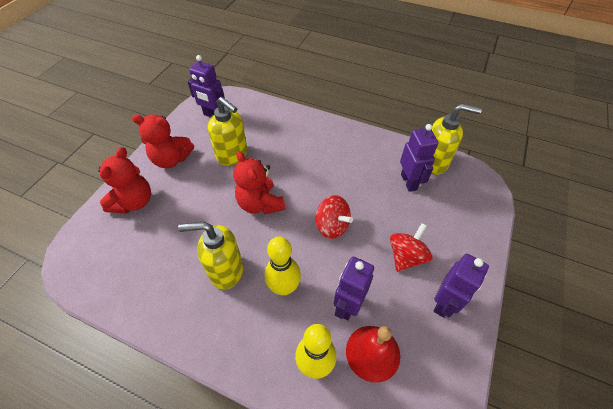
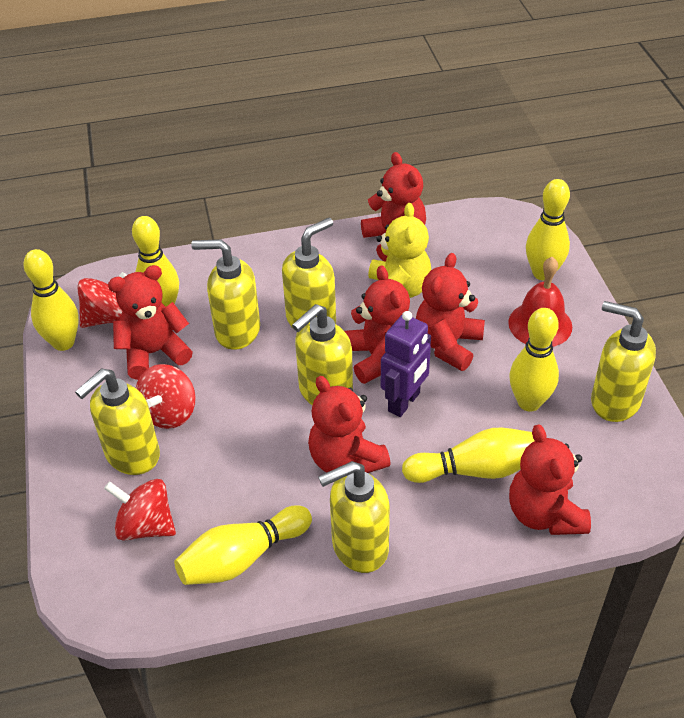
purple robot: 4 -> 1
red spinning top: 2 -> 3
red teddy bear: 3 -> 6
yellow bowling pin: 2 -> 6
yellow soap dispenser: 3 -> 6
yellow teddy bear: 0 -> 1

